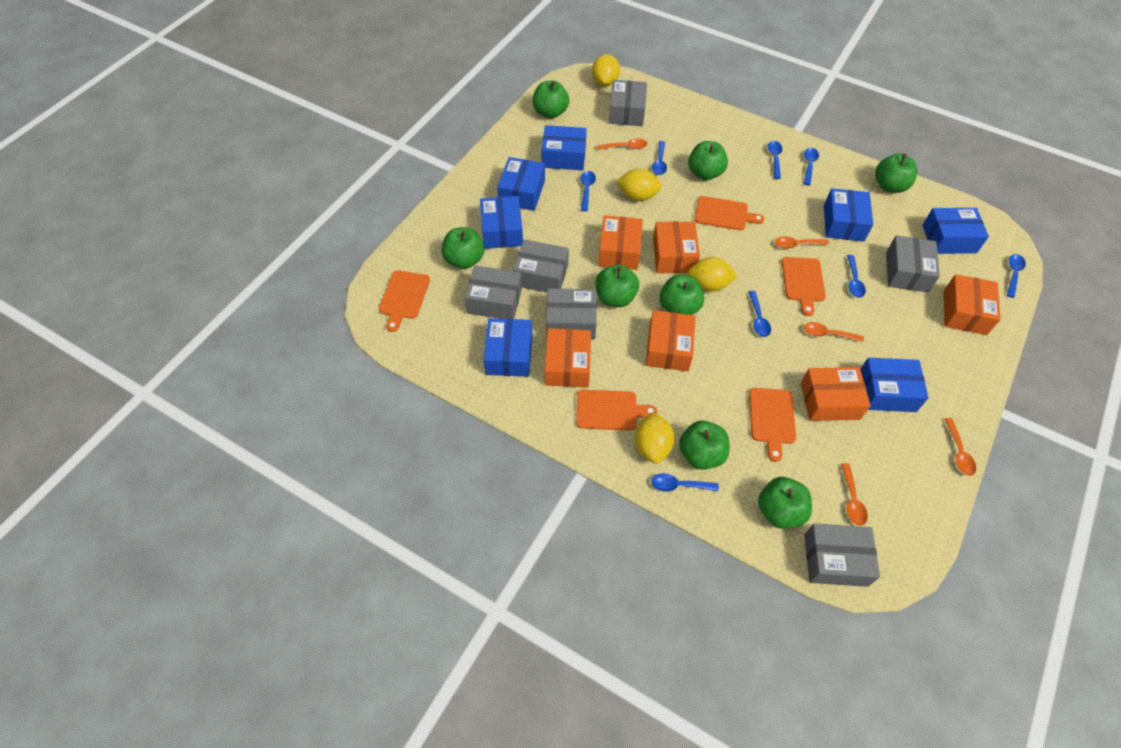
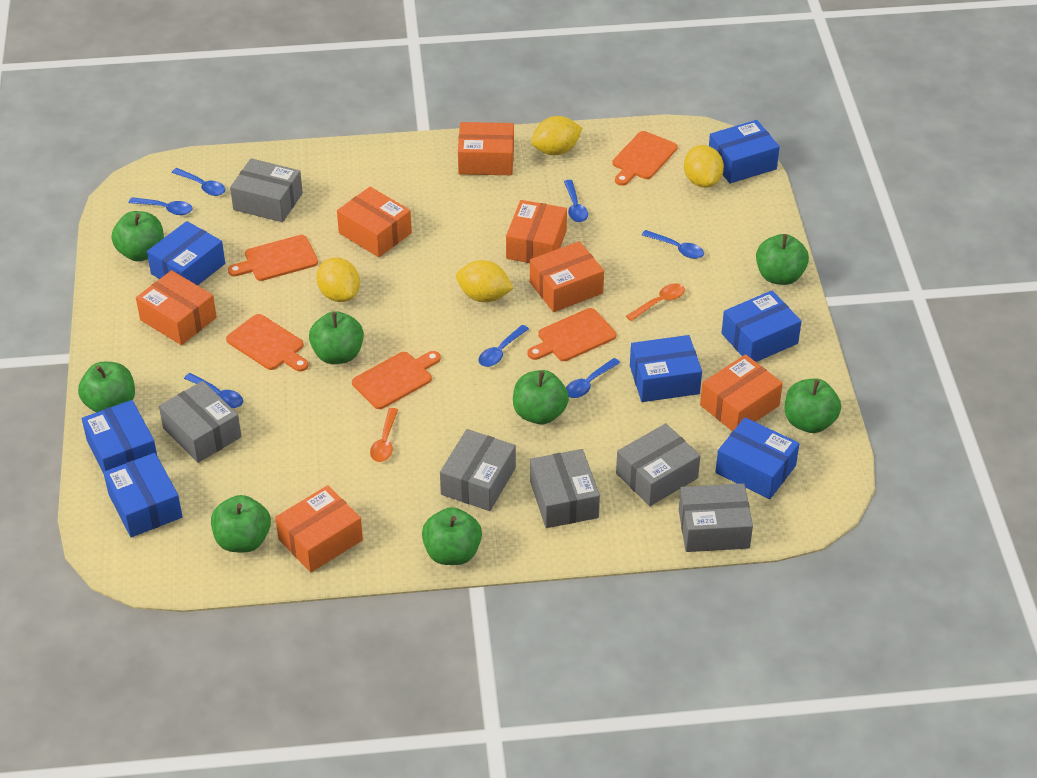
blue spoon: 8 -> 7
orange box: 6 -> 7
orange spoon: 5 -> 2

